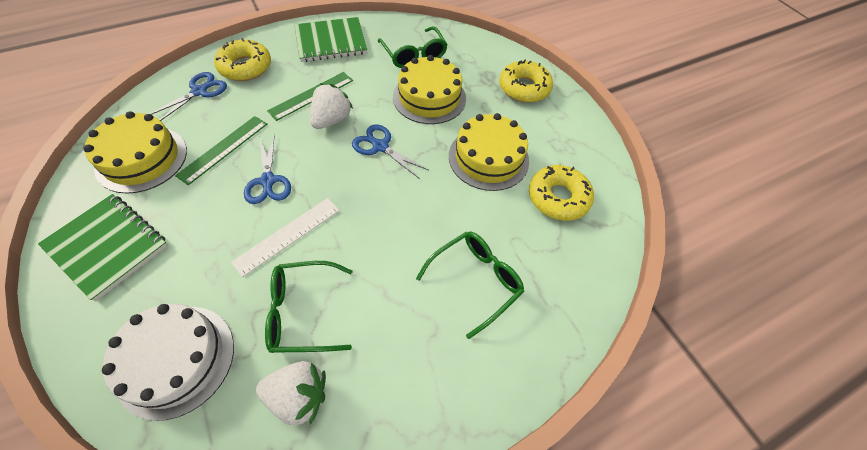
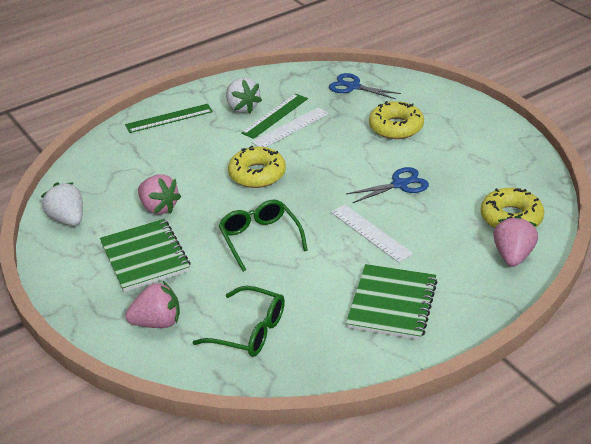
blue scissors: 3 -> 2
green glasses: 3 -> 2
pink strawberry: 0 -> 3
white cake: 1 -> 0
white ruler: 1 -> 2
yellow cake: 3 -> 0

